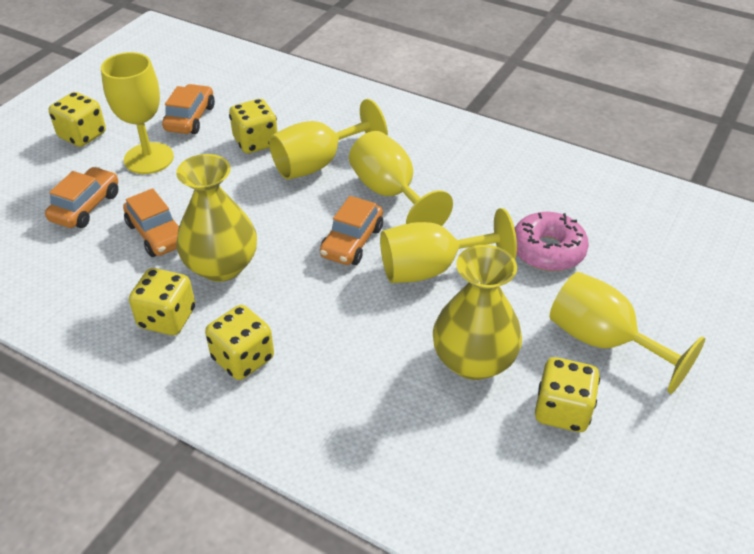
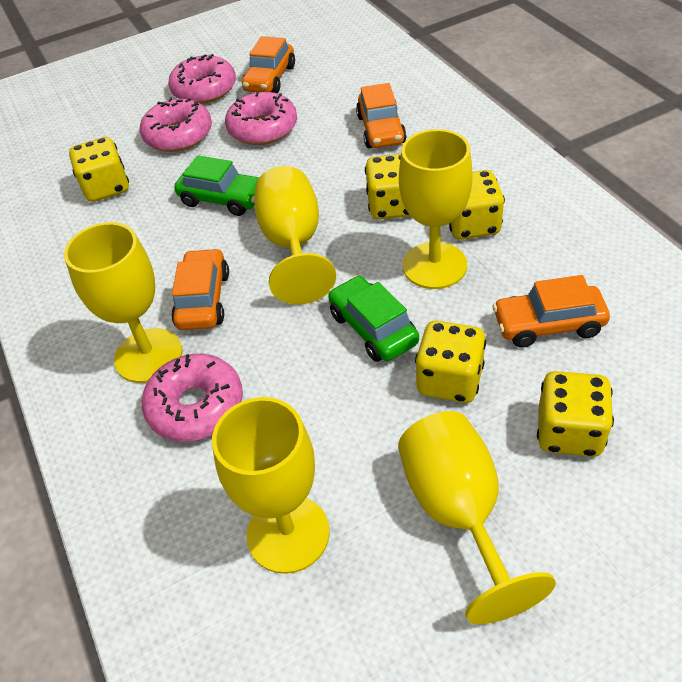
green car: 0 -> 2
pink donut: 1 -> 4
yellow vase: 2 -> 0

